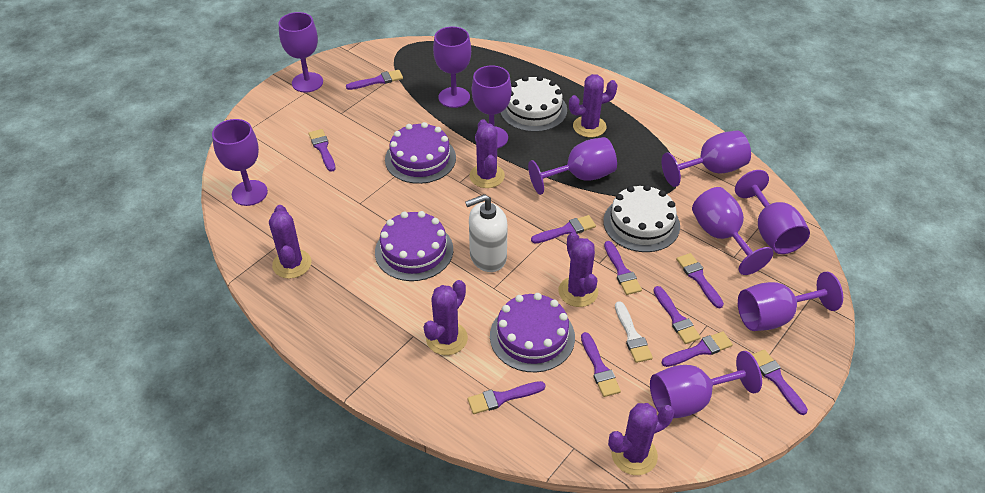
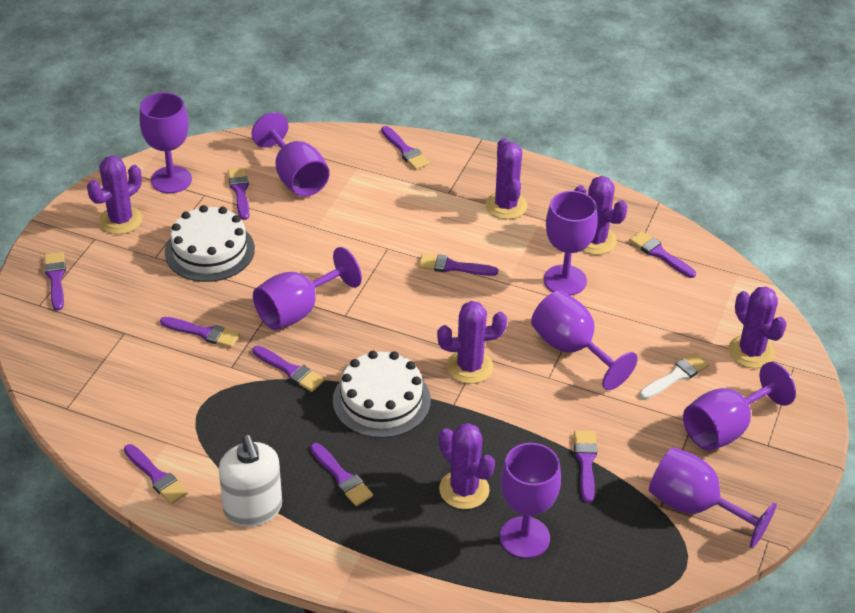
purple cake: 3 -> 0
purple goblet: 10 -> 8

